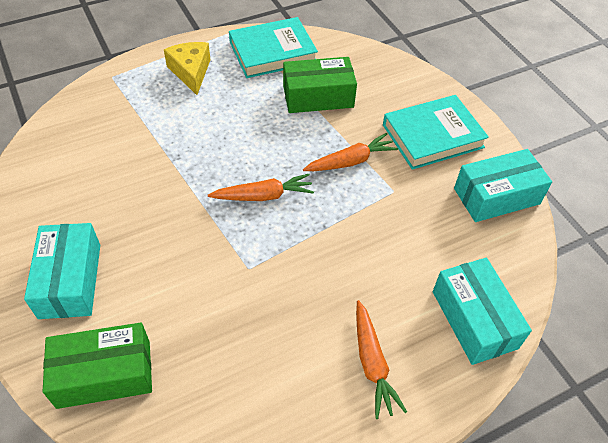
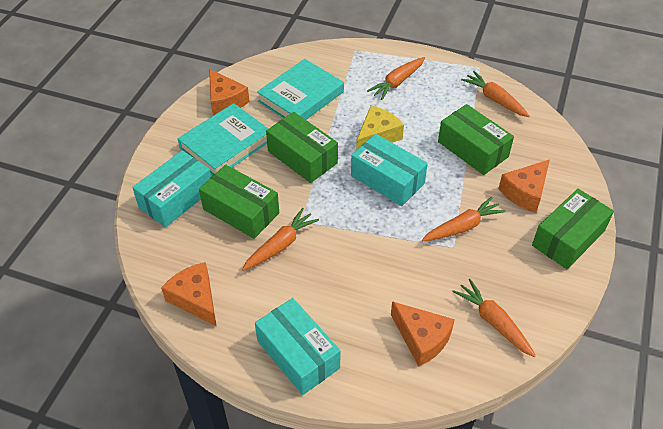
green box: 2 -> 4
orange carrot: 3 -> 5
orange cheese: 0 -> 4

